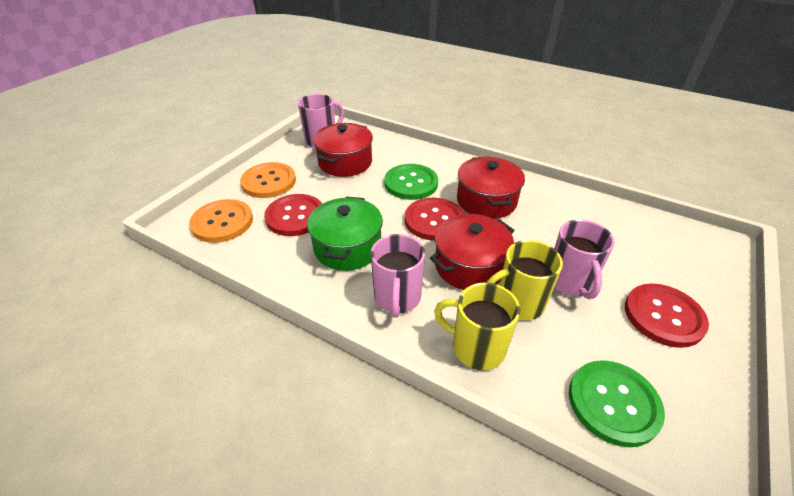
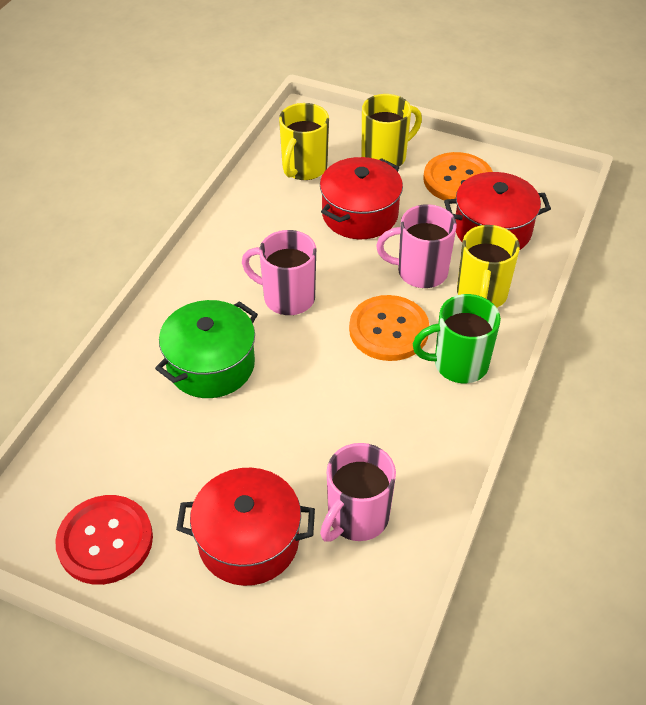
green button: 2 -> 0
green mug: 0 -> 1
red button: 3 -> 1
yellow mug: 2 -> 3

